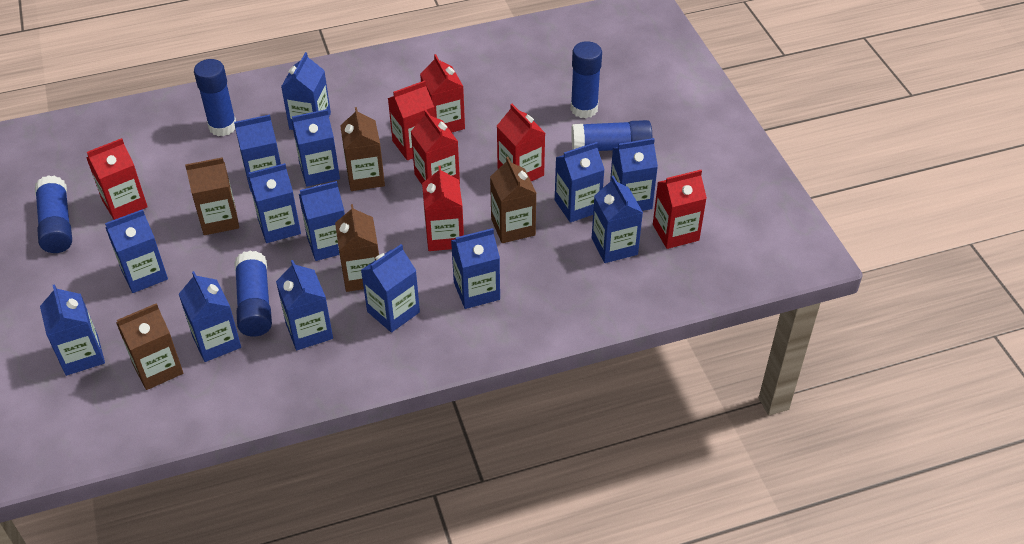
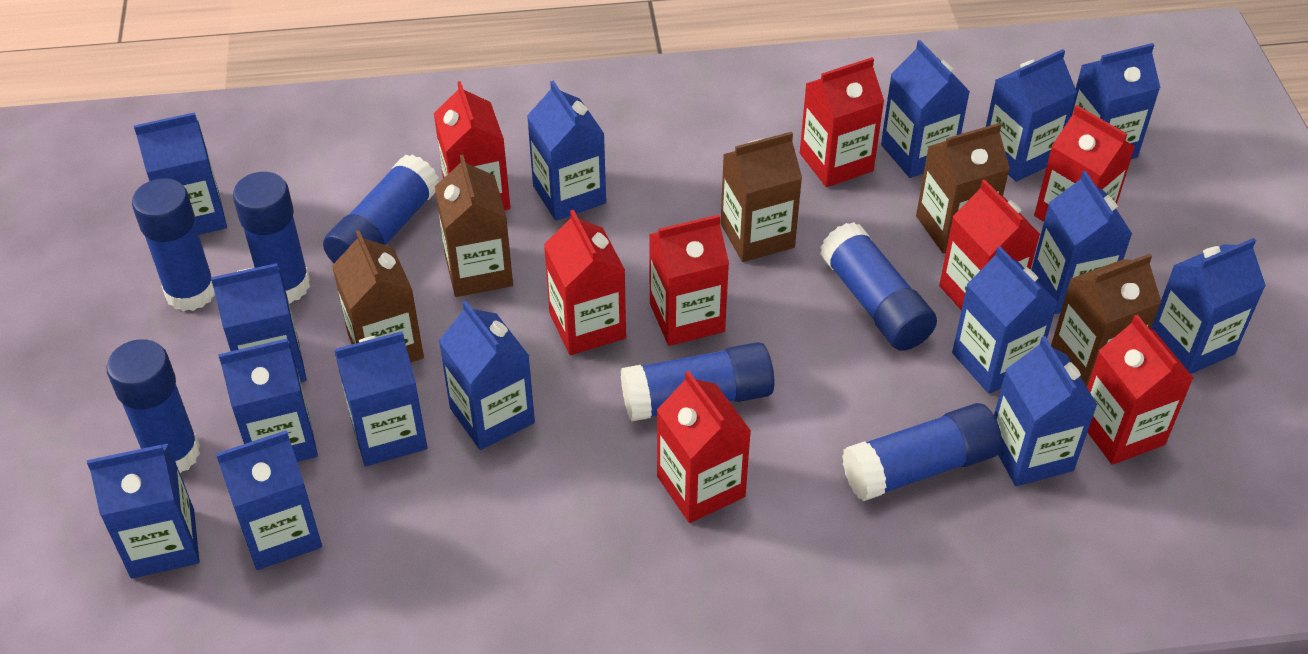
blue carton: 14 -> 15
blue glue stick: 5 -> 7
red carton: 7 -> 8

